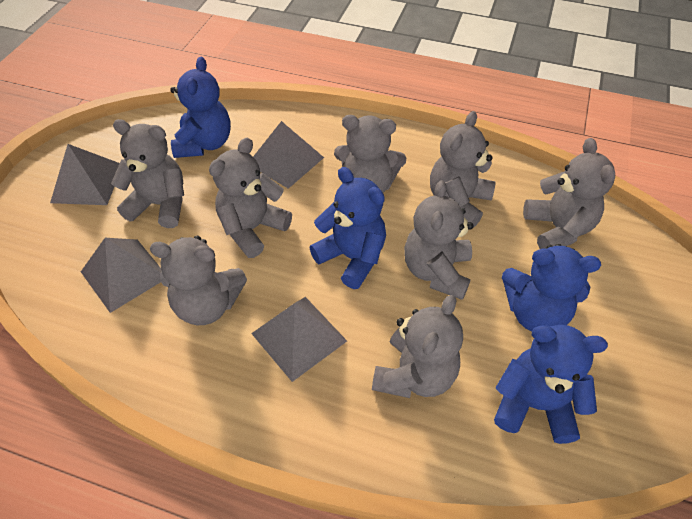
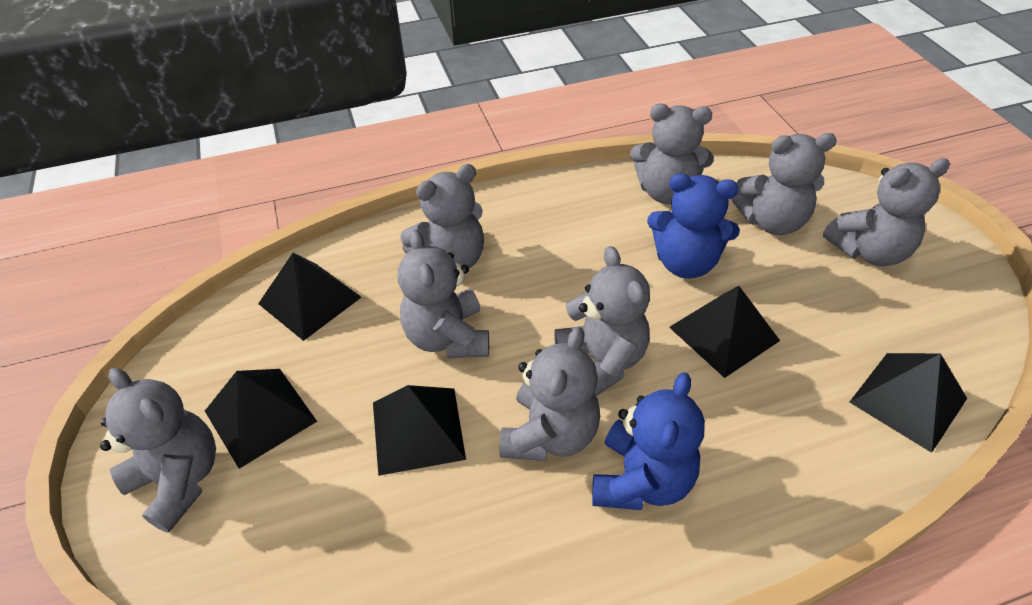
black pyramid: 0 -> 5
blue teddy bear: 4 -> 2
grey pyramid: 4 -> 0

